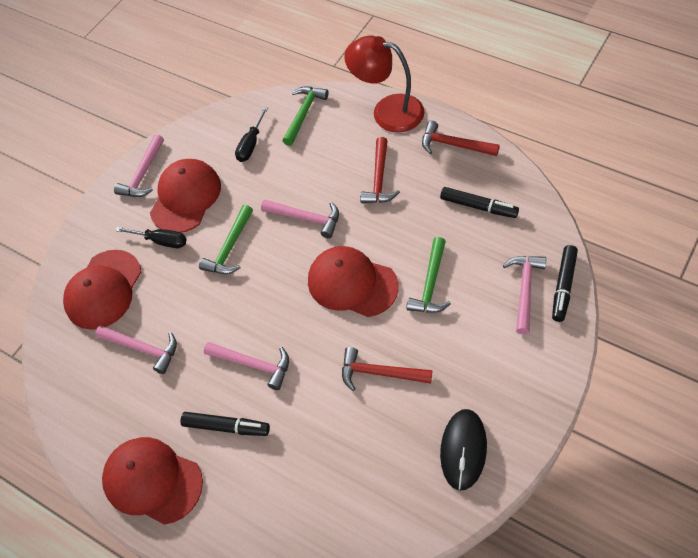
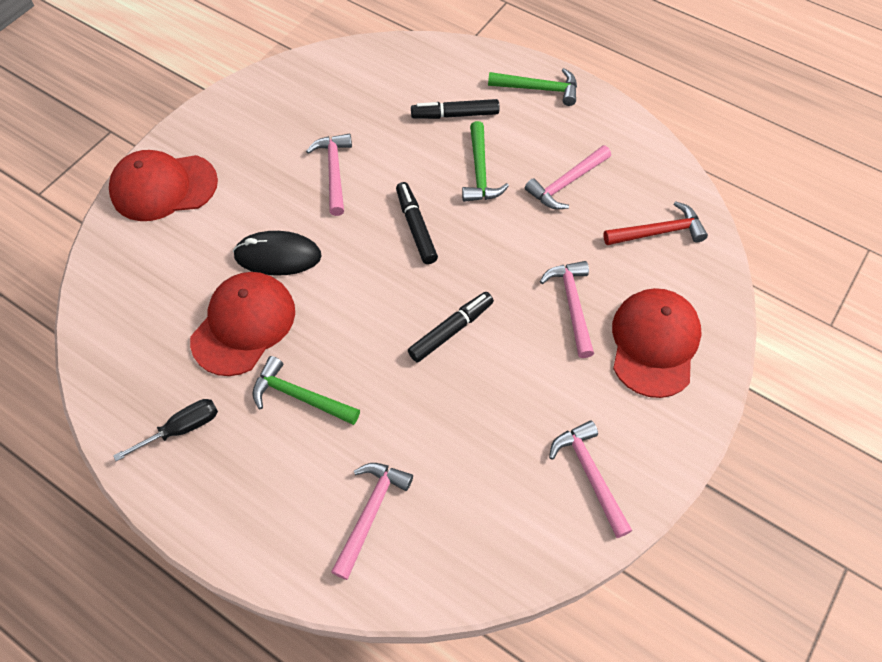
black screwdriver: 2 -> 1
red cap: 4 -> 3
red hammer: 3 -> 1
red lamp: 1 -> 0

